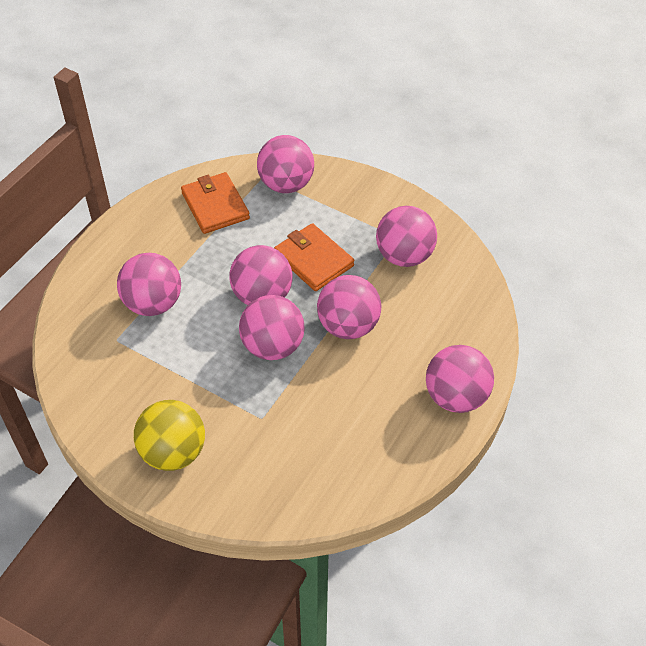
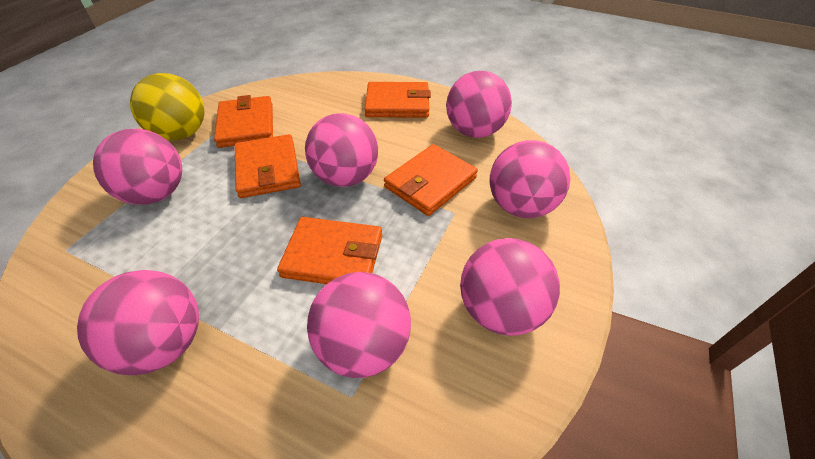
orange wallet: 2 -> 5

